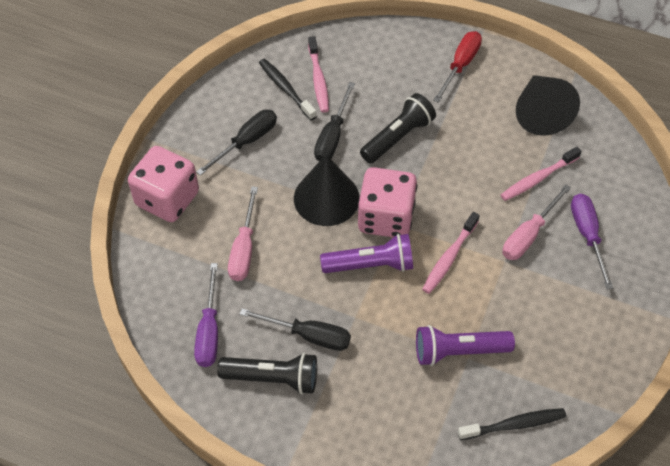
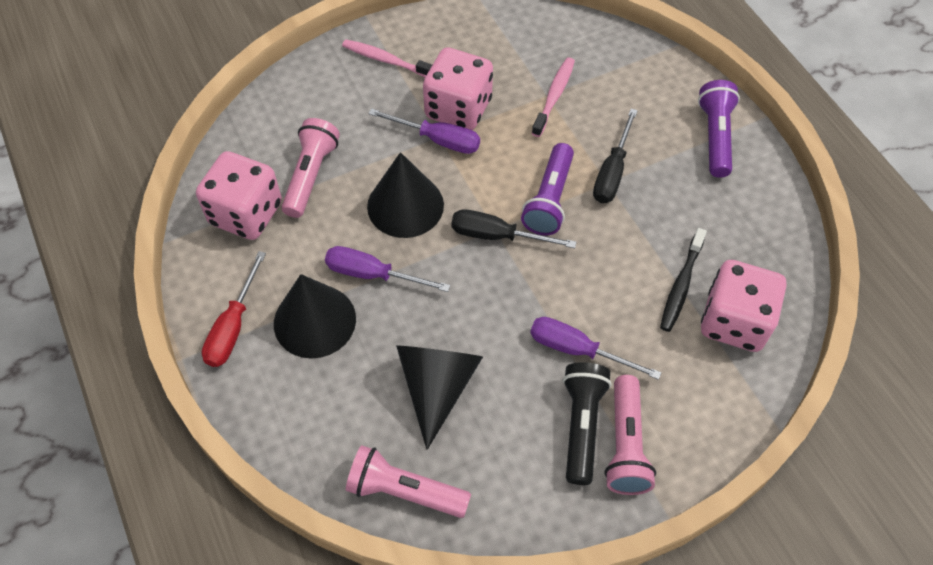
black cone: 2 -> 3
black flashlight: 2 -> 1
black screwdriver: 3 -> 2
black toothbrush: 2 -> 1
pink dice: 2 -> 3
pink flashlight: 0 -> 3
pink screwdriver: 2 -> 0
pink toothbrush: 3 -> 2
purple screwdriver: 2 -> 3

